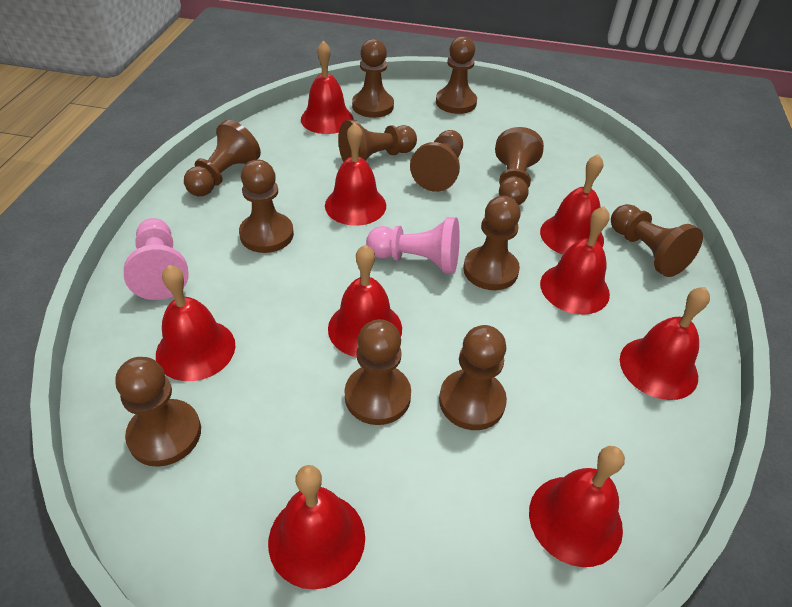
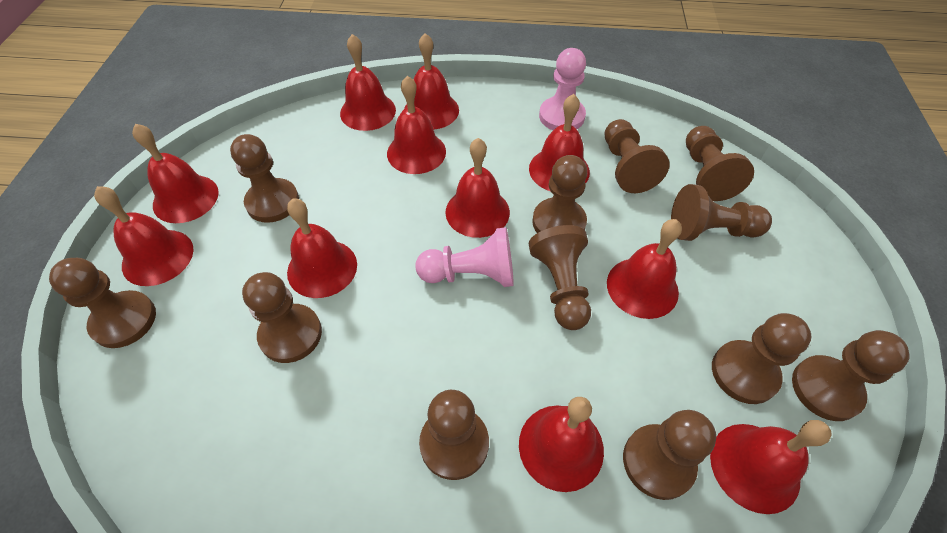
red bell: 9 -> 11

